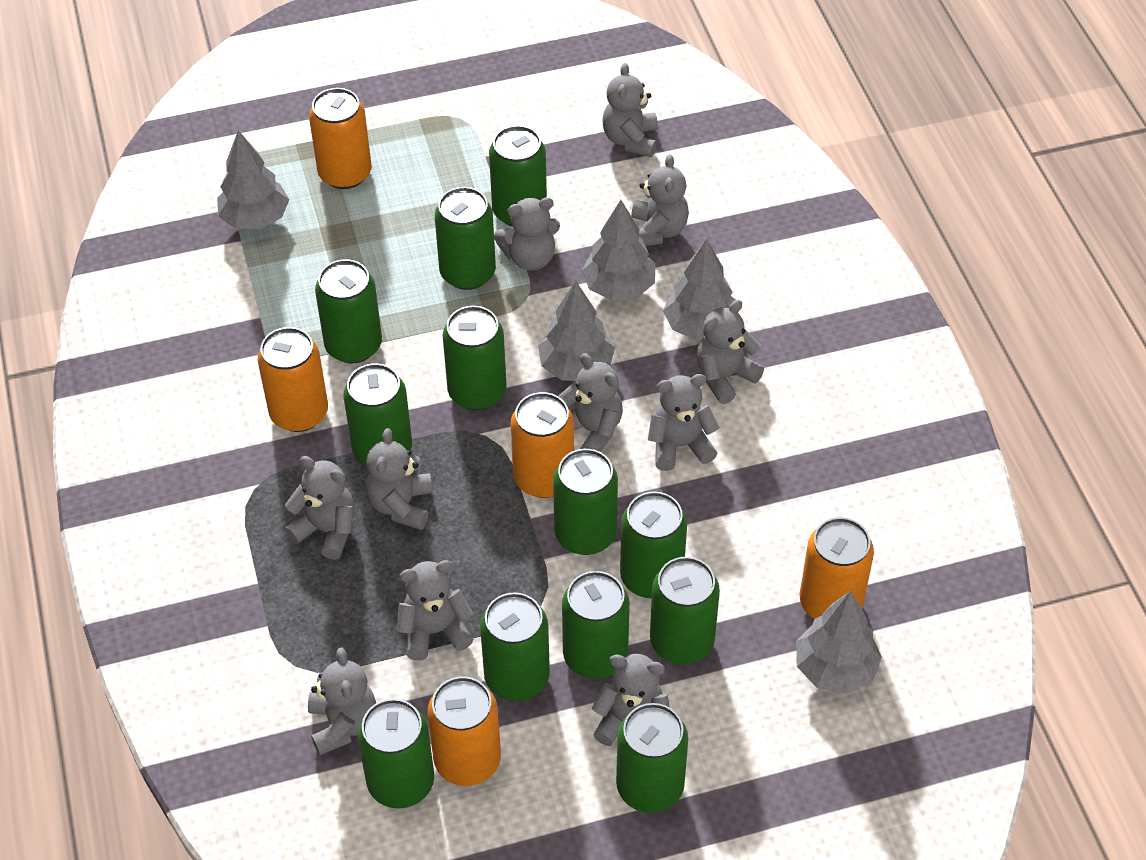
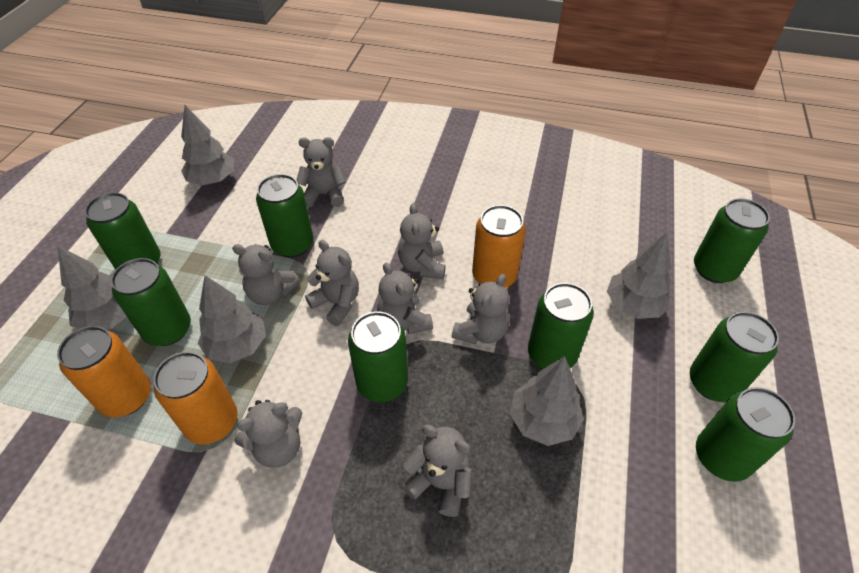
green can: 12 -> 8
grey teddy bear: 11 -> 8
orange can: 5 -> 3

